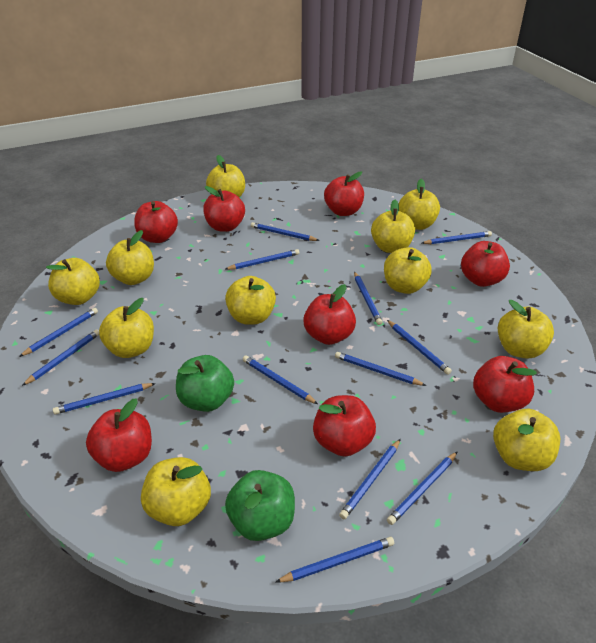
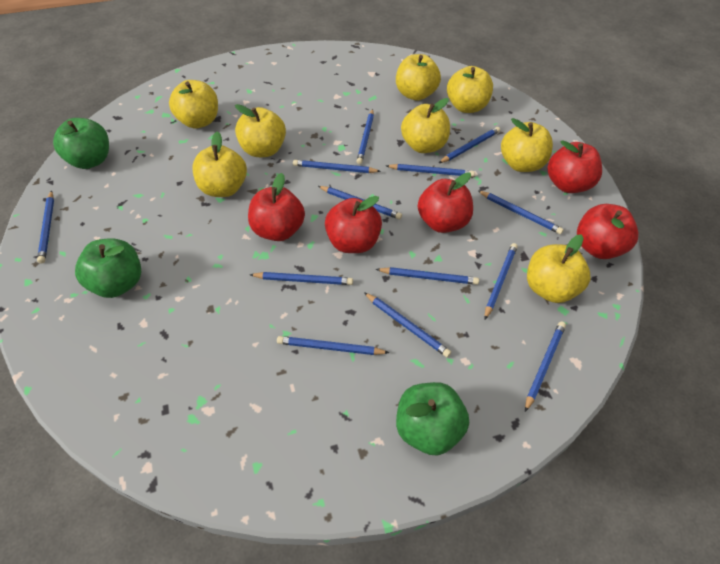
green apple: 2 -> 3
red apple: 8 -> 5
yellow apple: 11 -> 8

